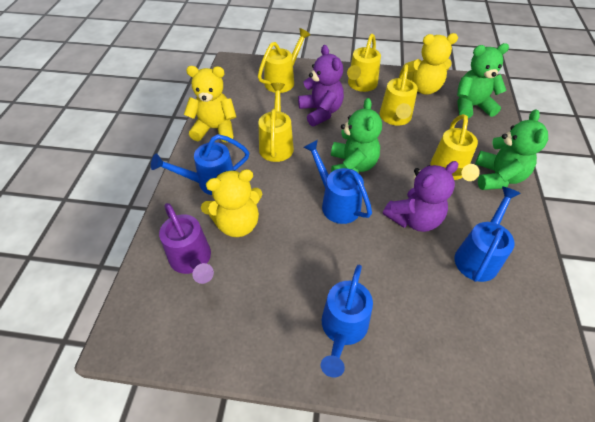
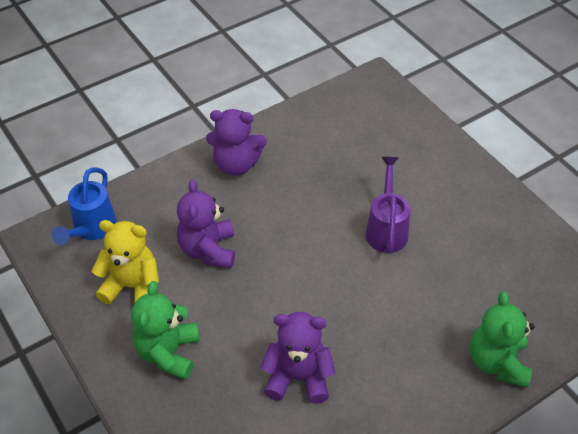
blue watering can: 4 -> 1
green teddy bear: 3 -> 2
purple teddy bear: 2 -> 3
yellow teddy bear: 3 -> 1
yellow watering can: 5 -> 0

